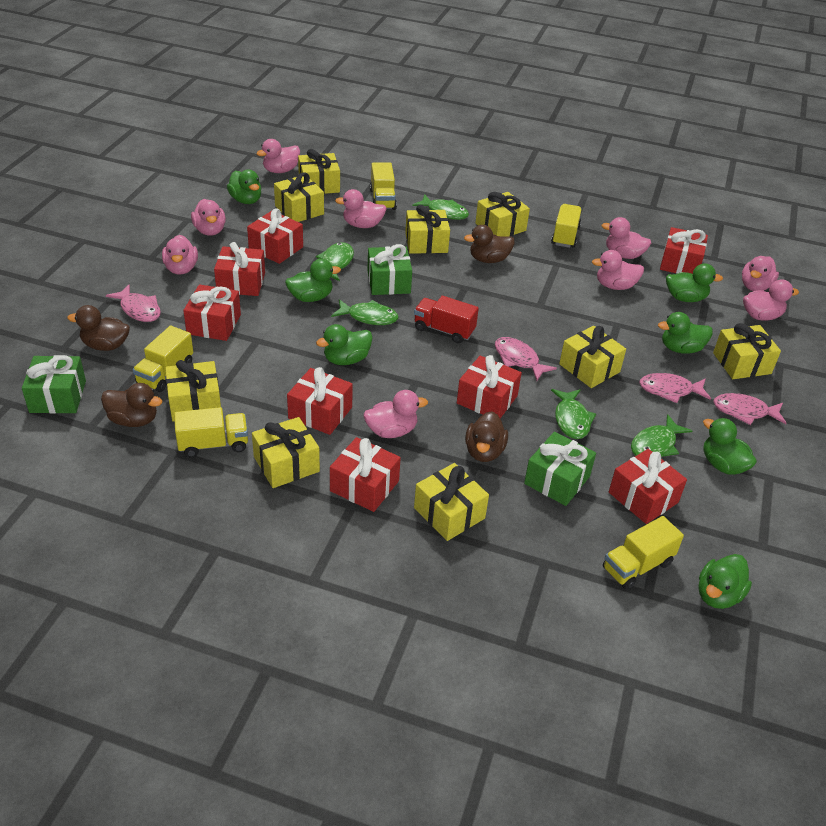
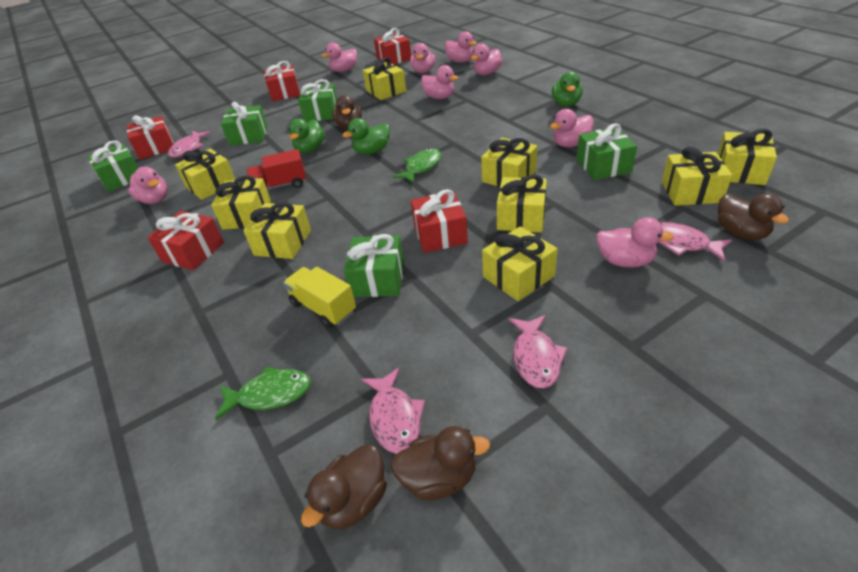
green duck: 7 -> 3
green fish: 5 -> 2
green gift: 3 -> 5
pink duck: 9 -> 8
red gift: 8 -> 5
yellow truck: 5 -> 1

